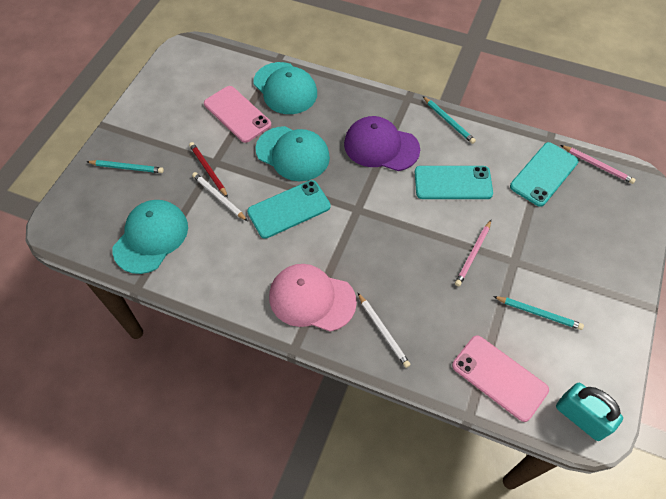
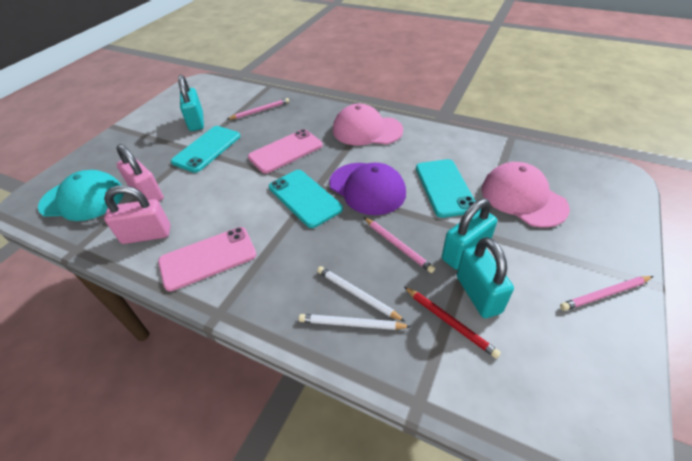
pink cap: 1 -> 2
pink padlock: 0 -> 2
pink pencil: 2 -> 3
turquoise cap: 3 -> 1
turquoise padlock: 1 -> 3
turquoise pencil: 3 -> 0

